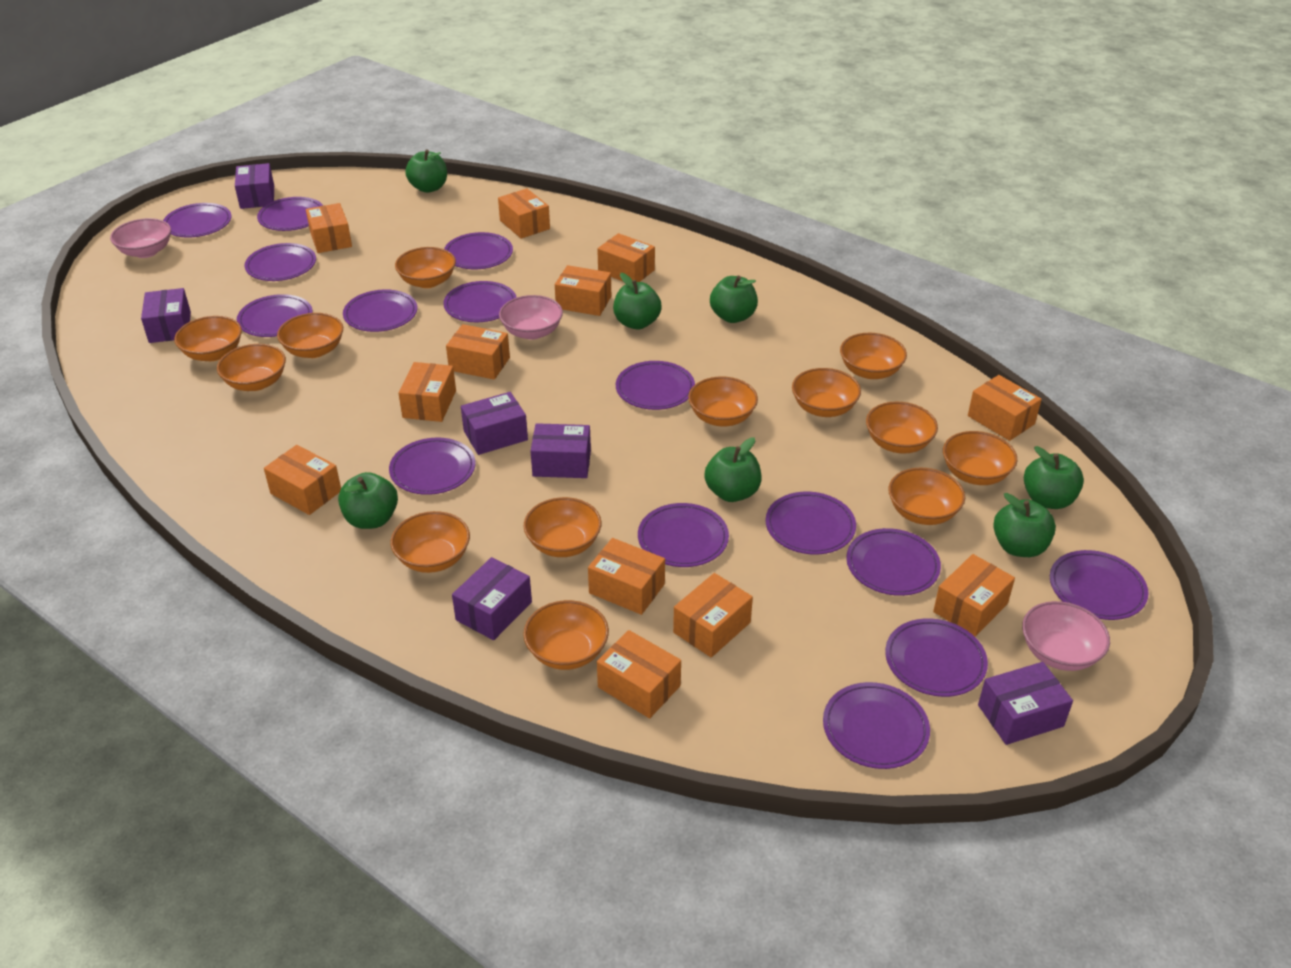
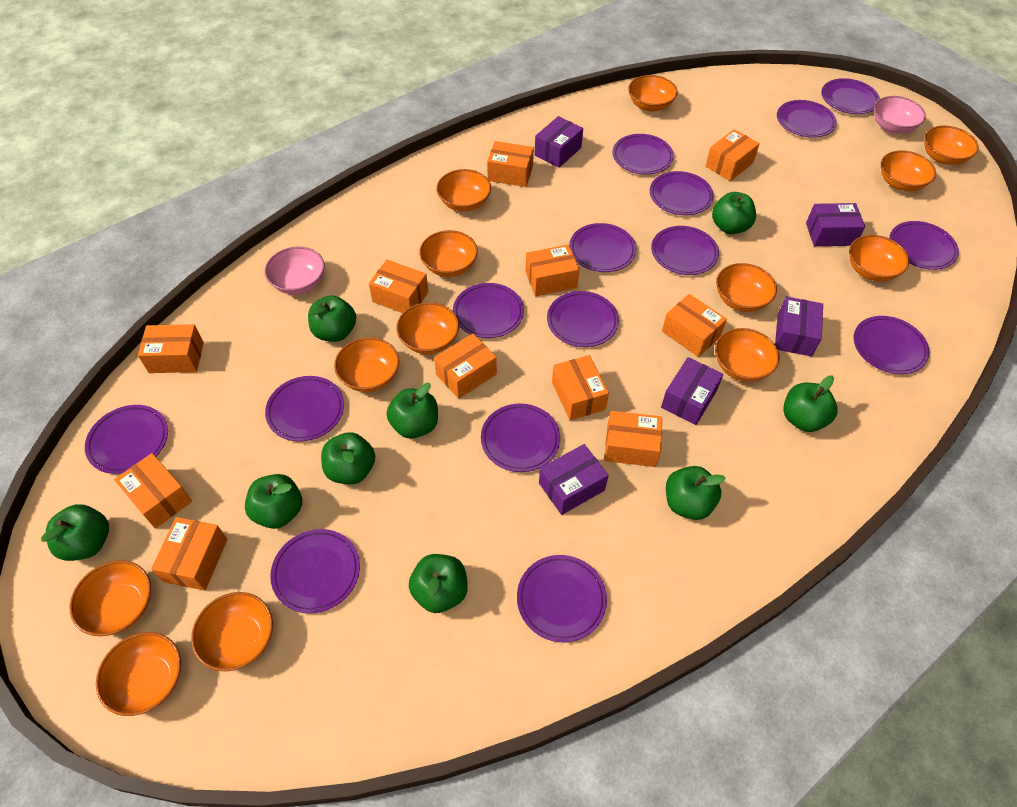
green apple: 7 -> 9
orange box: 12 -> 11
pink bowl: 3 -> 2
purple box: 6 -> 5

